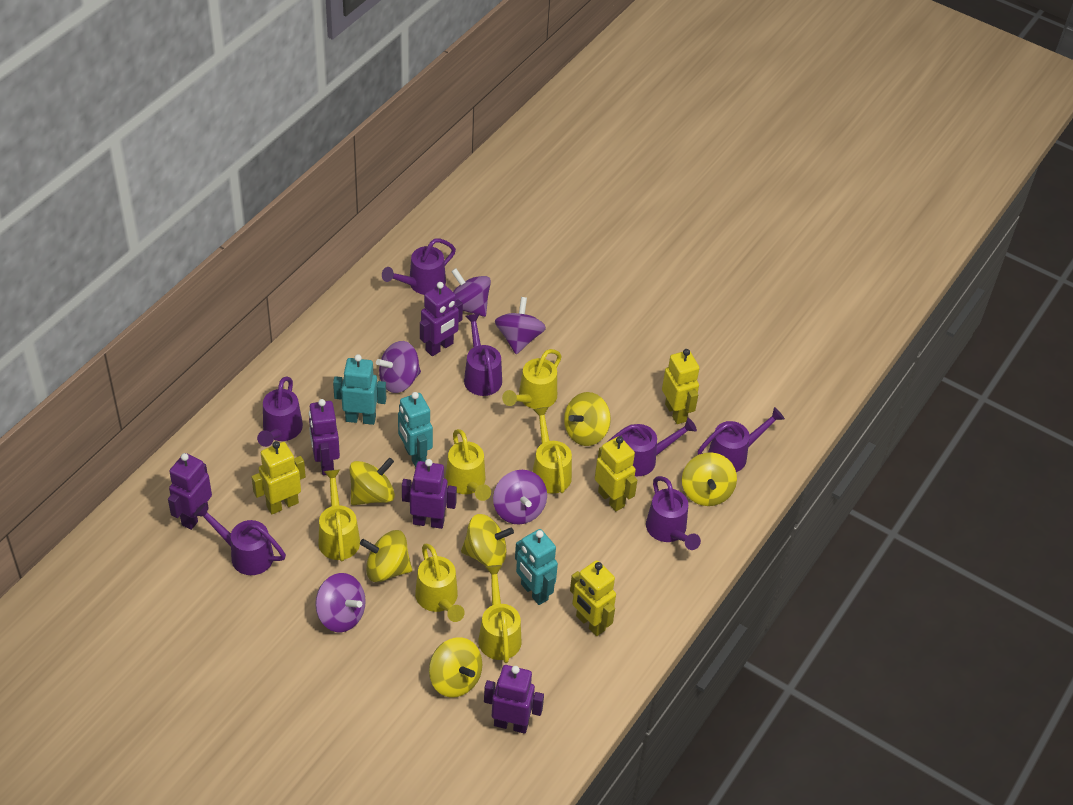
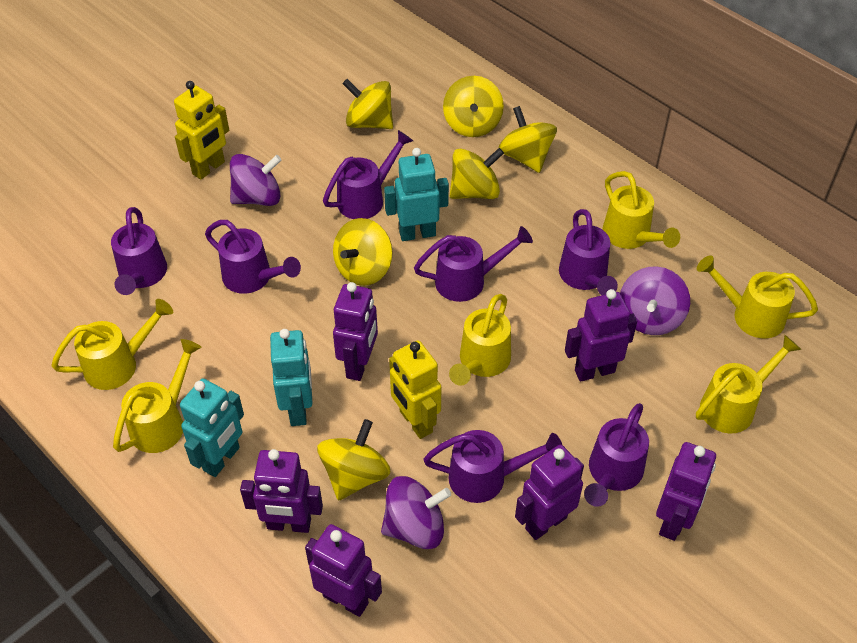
purple robot: 5 -> 6
purple spinning top: 5 -> 3
yellow robot: 4 -> 2

